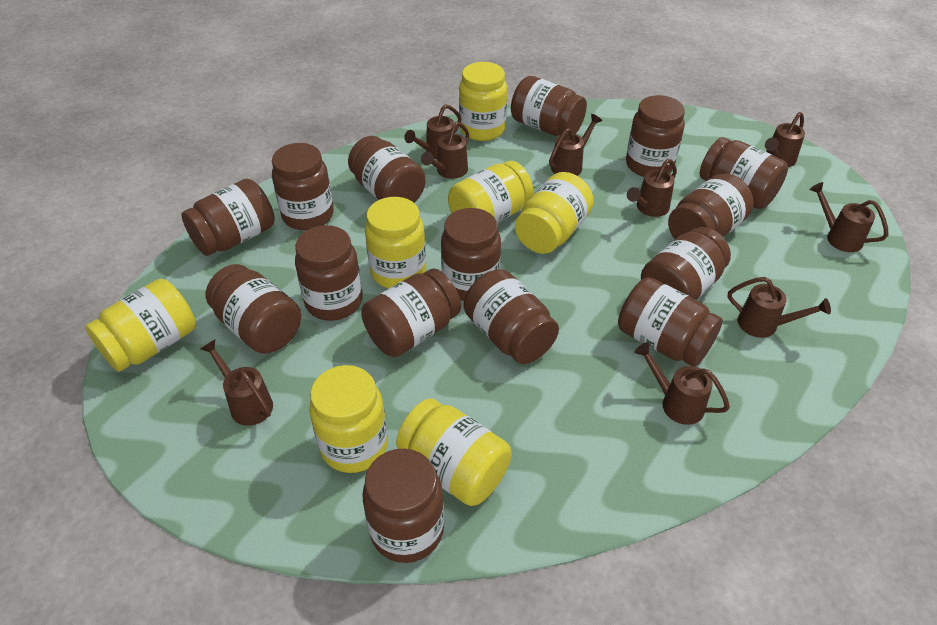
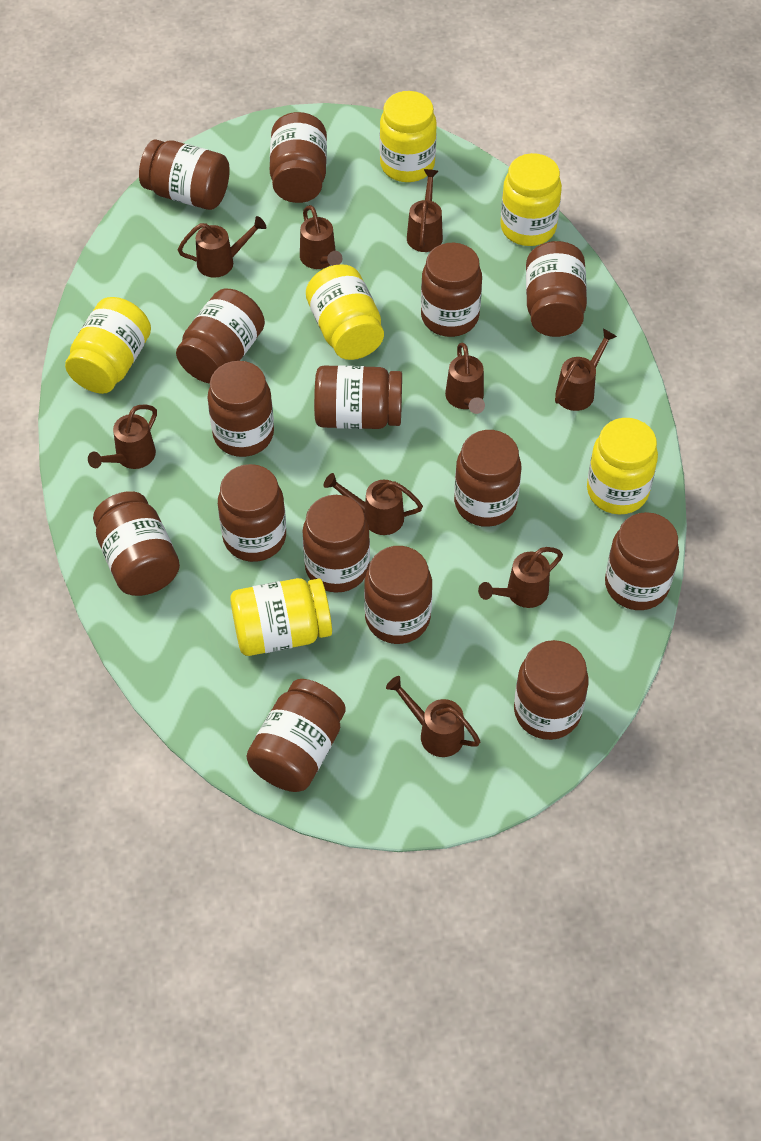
yellow jar: 7 -> 6

